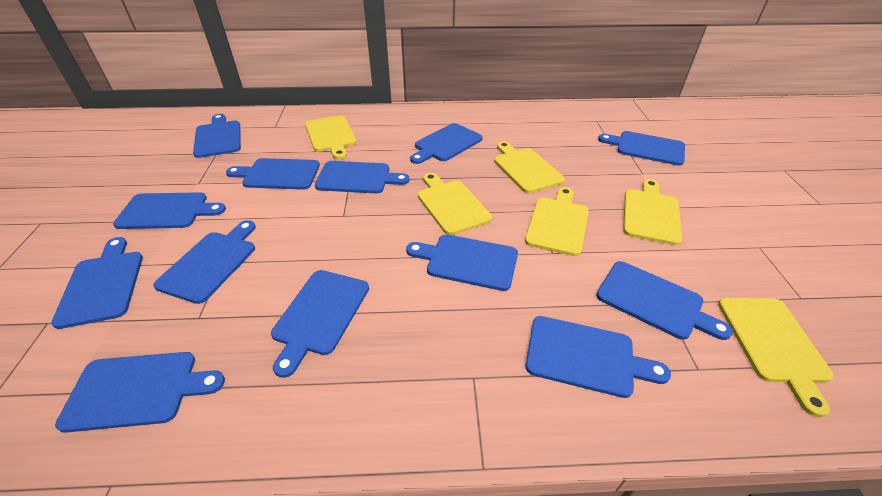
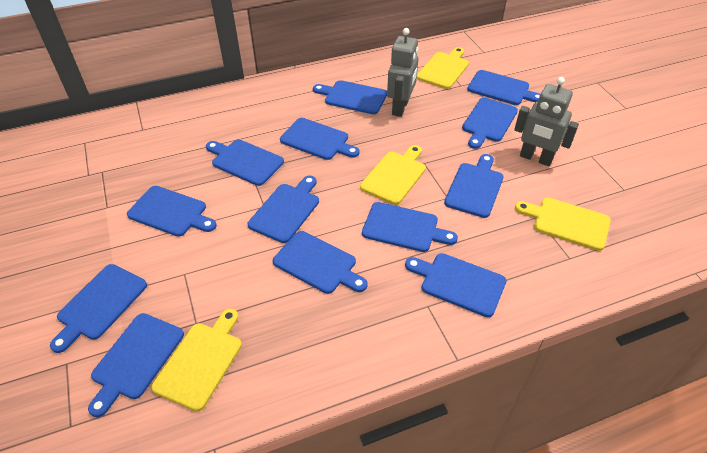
grey robot: 0 -> 2
yellow cutting board: 6 -> 4

